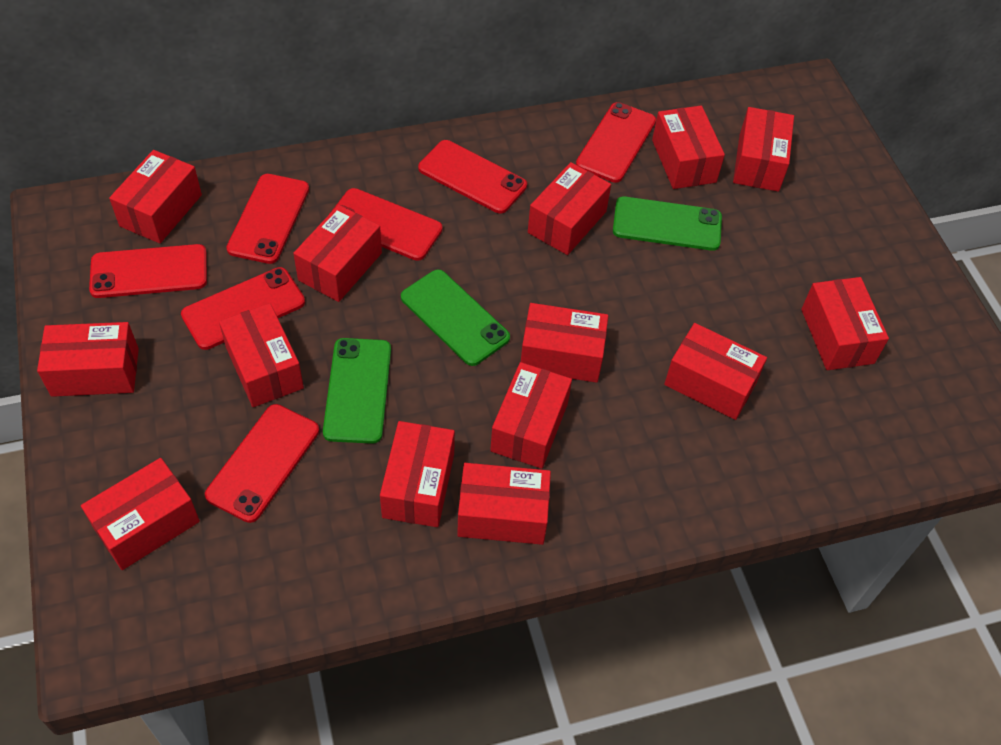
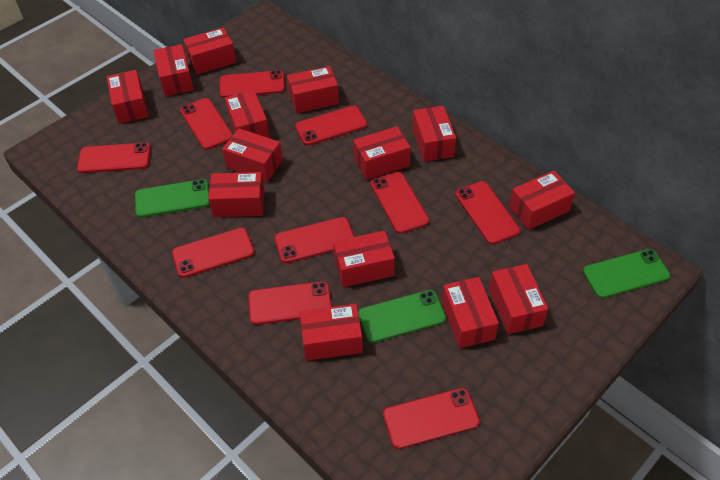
red phone: 7 -> 10

